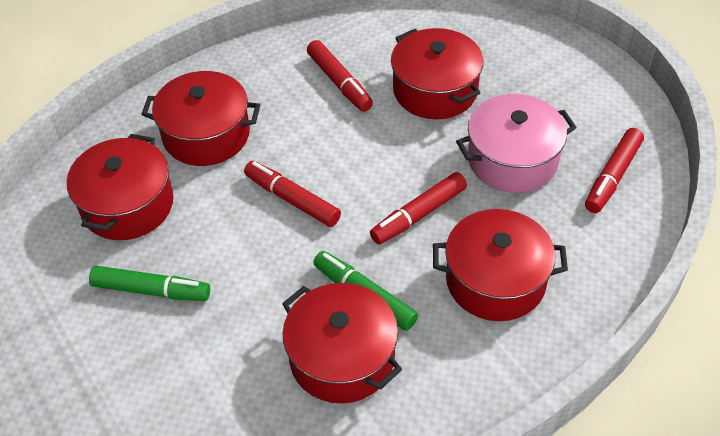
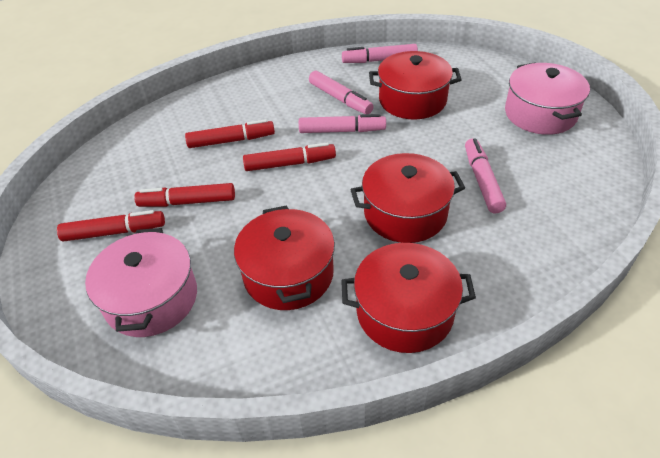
green marker: 2 -> 0
pink marker: 0 -> 4
pink pot: 1 -> 2
red pot: 5 -> 4

